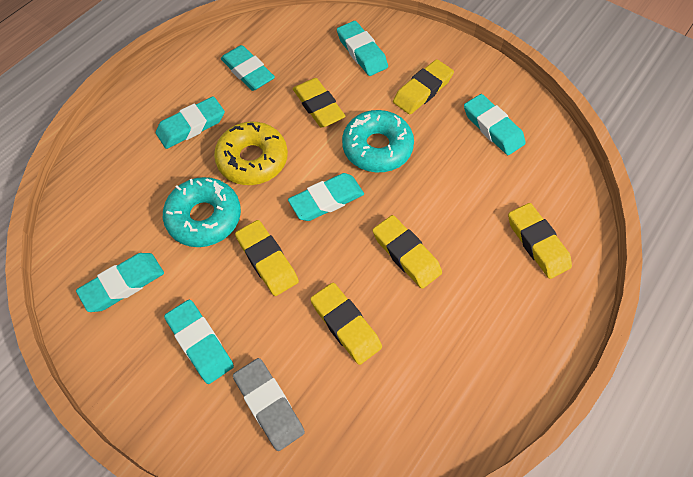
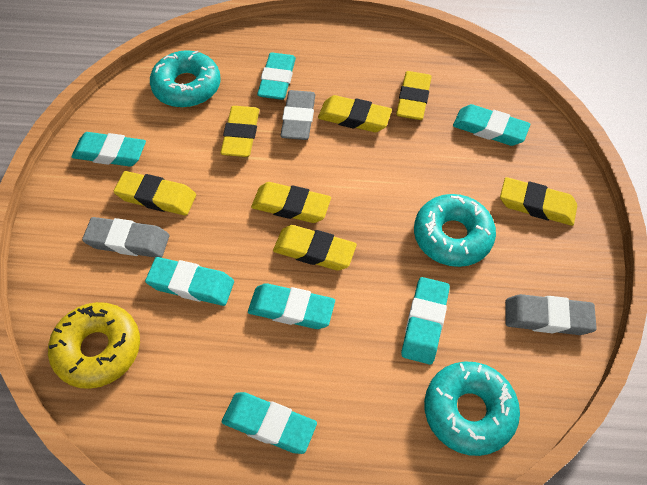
grey eraser: 1 -> 3
turquoise donut: 2 -> 3
yellow eraser: 6 -> 7

